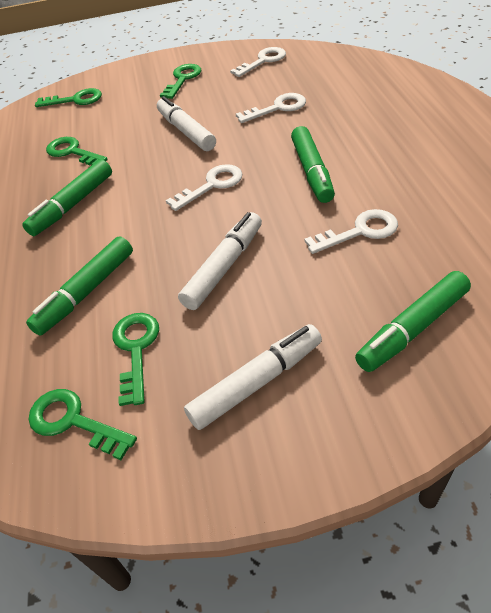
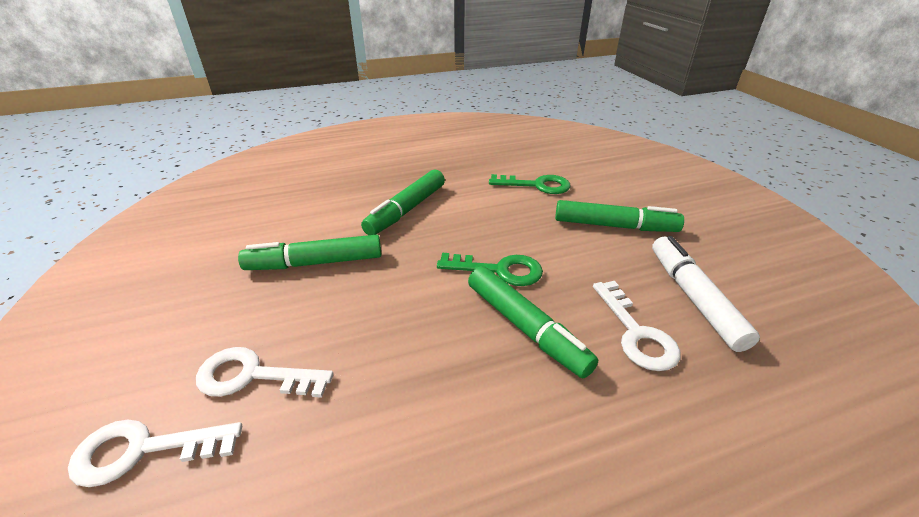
green key: 5 -> 2
white key: 4 -> 3
white marker: 3 -> 1

